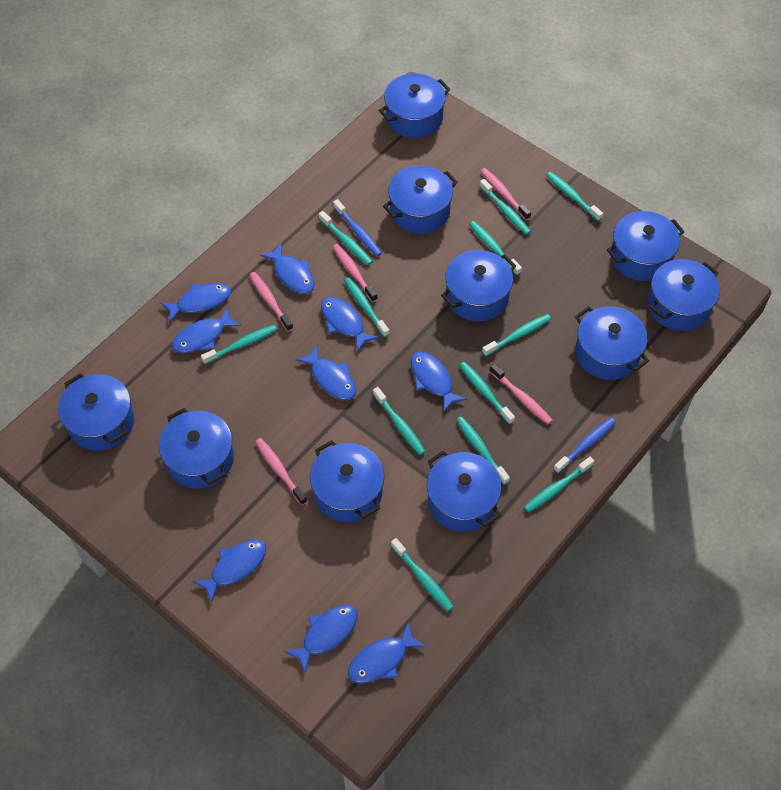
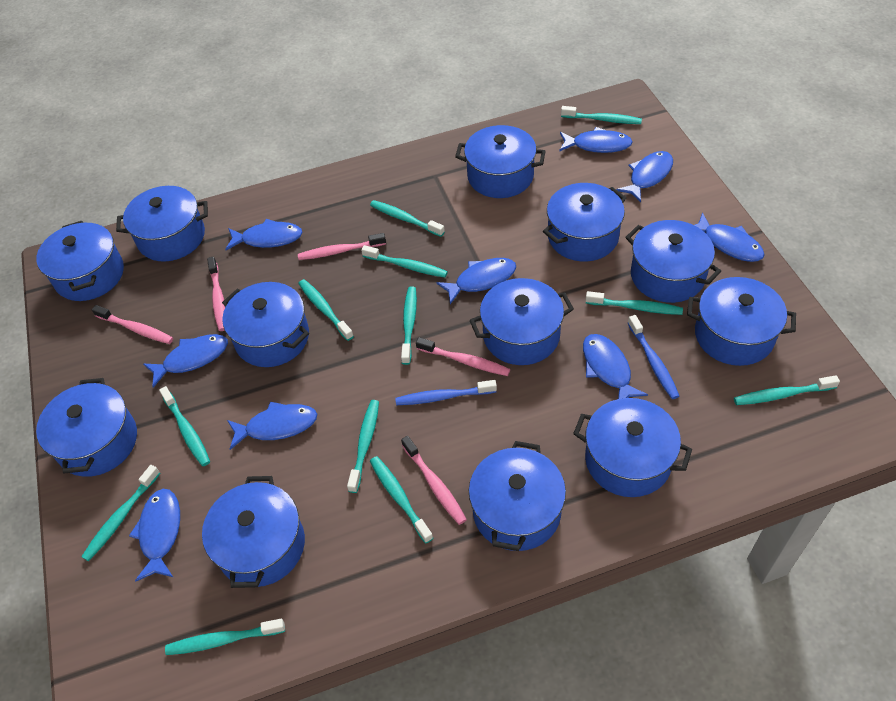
blue pot: 10 -> 12

